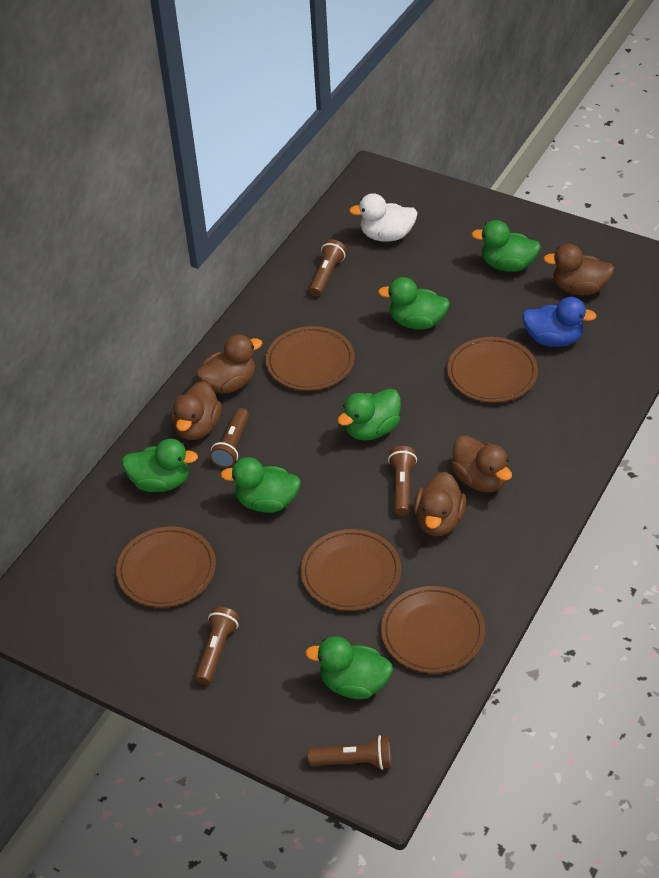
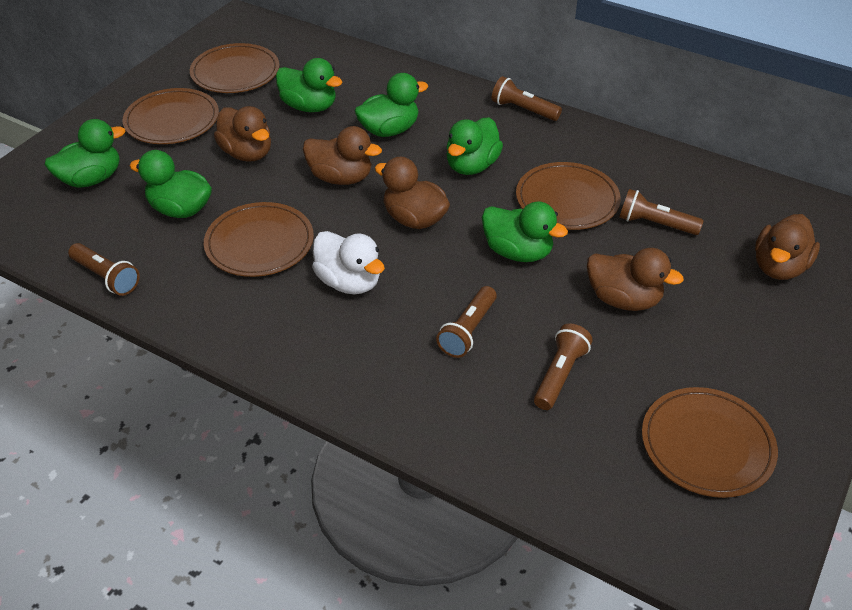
blue duck: 1 -> 0

